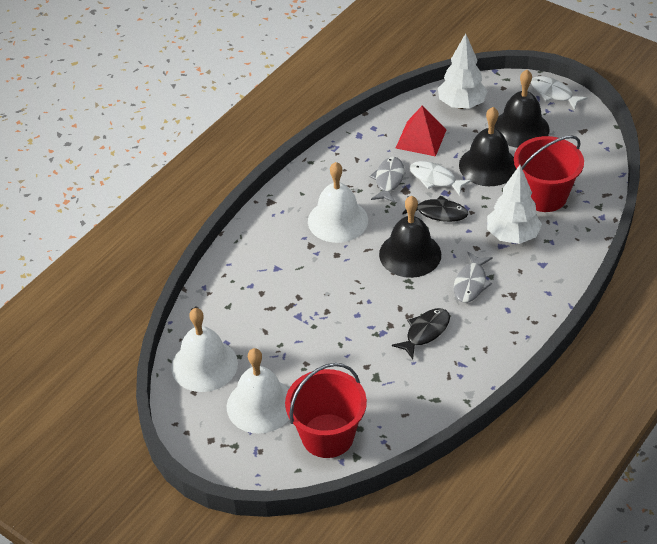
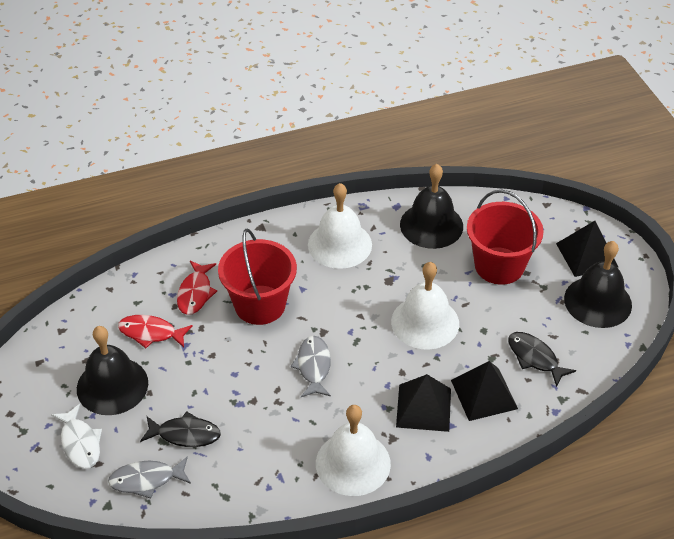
black pyramid: 0 -> 3
red fish: 0 -> 2
red pyramid: 1 -> 0
white fish: 2 -> 1
white tree: 2 -> 0

